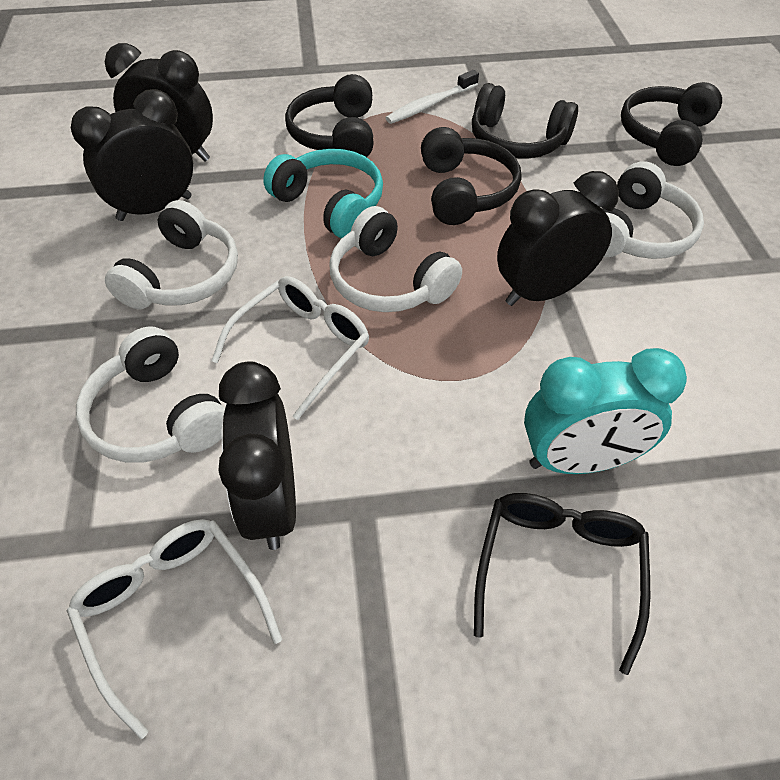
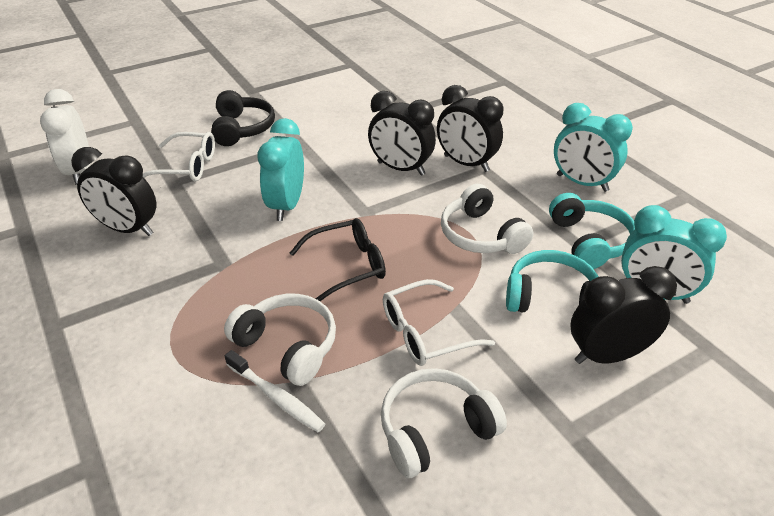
black headphones: 4 -> 1
turquoise clock: 1 -> 3
turquoise headphones: 1 -> 2
white clock: 0 -> 1
white headphones: 4 -> 3

